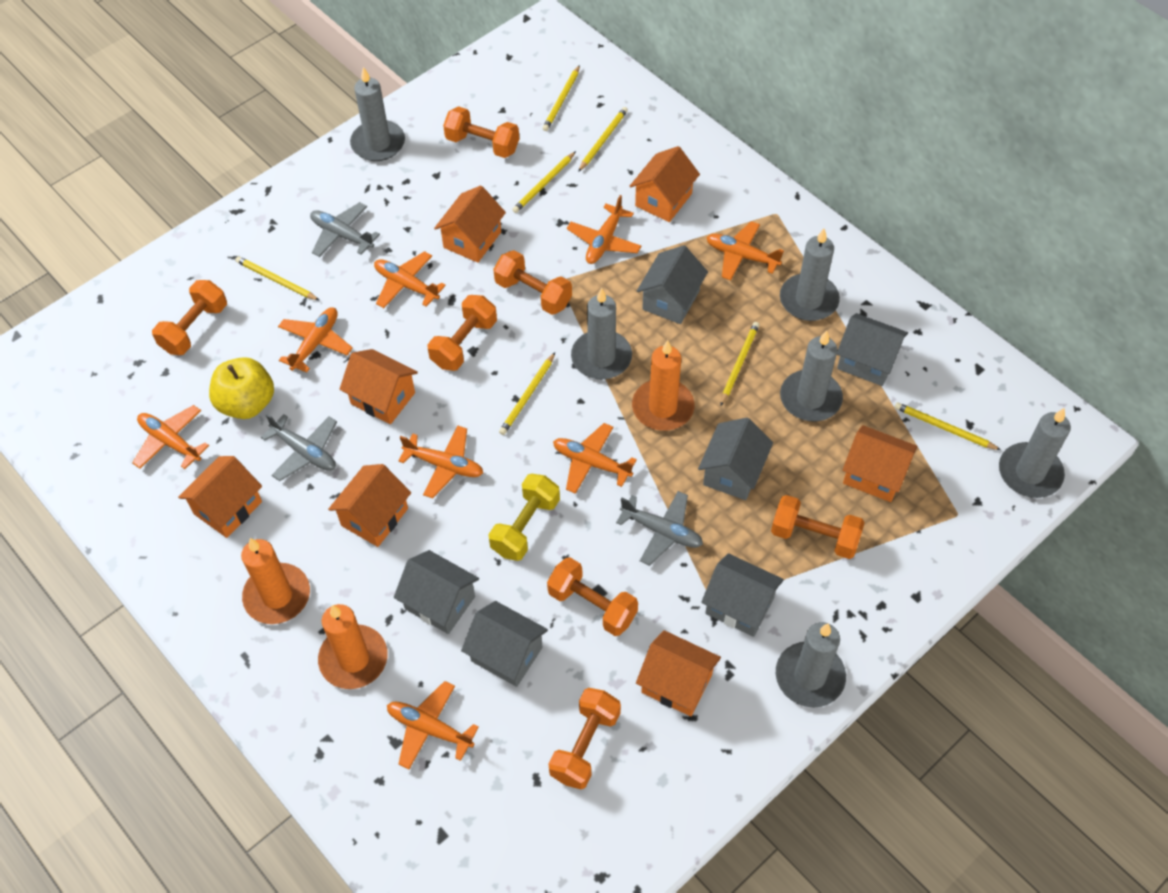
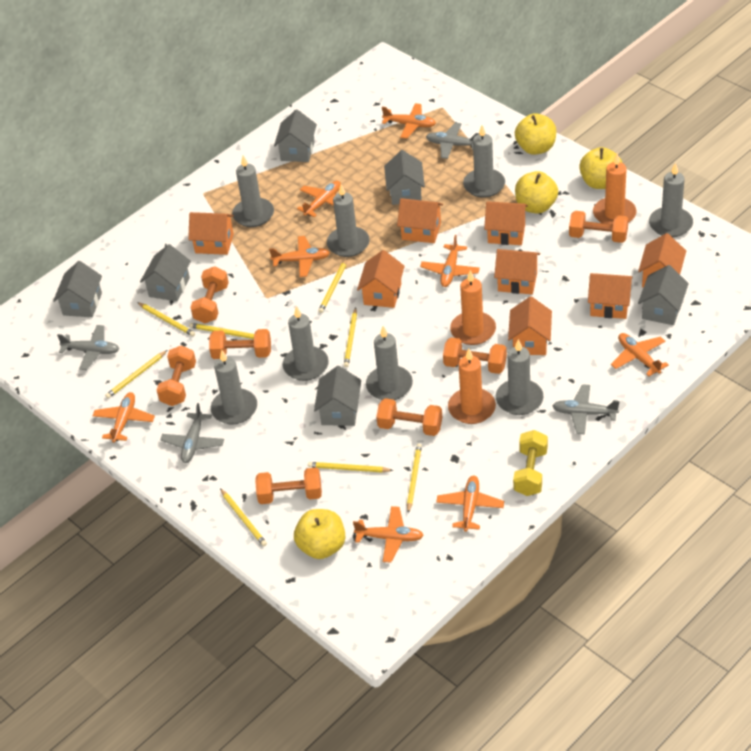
grey candle: 6 -> 8
grey plane: 3 -> 4
orange house: 7 -> 8
yellow apple: 1 -> 4
yellow pencil: 7 -> 8

